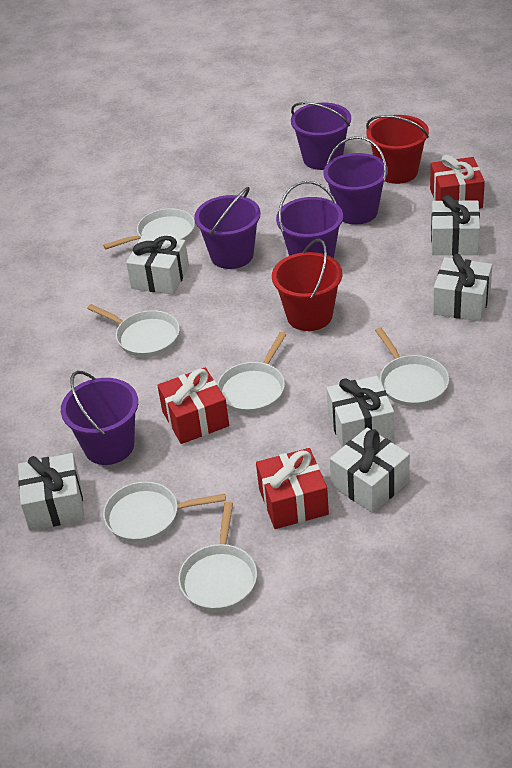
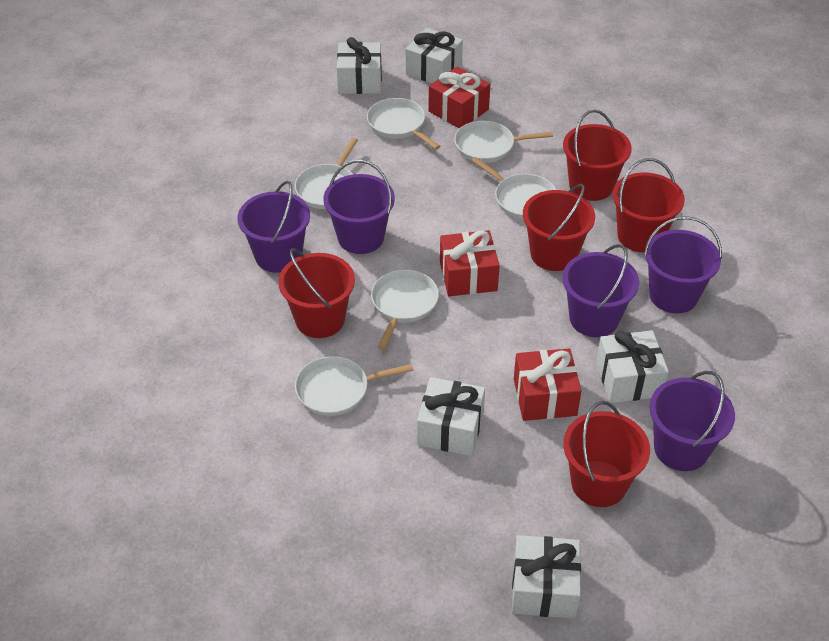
red bucket: 2 -> 5
white gift: 6 -> 5

